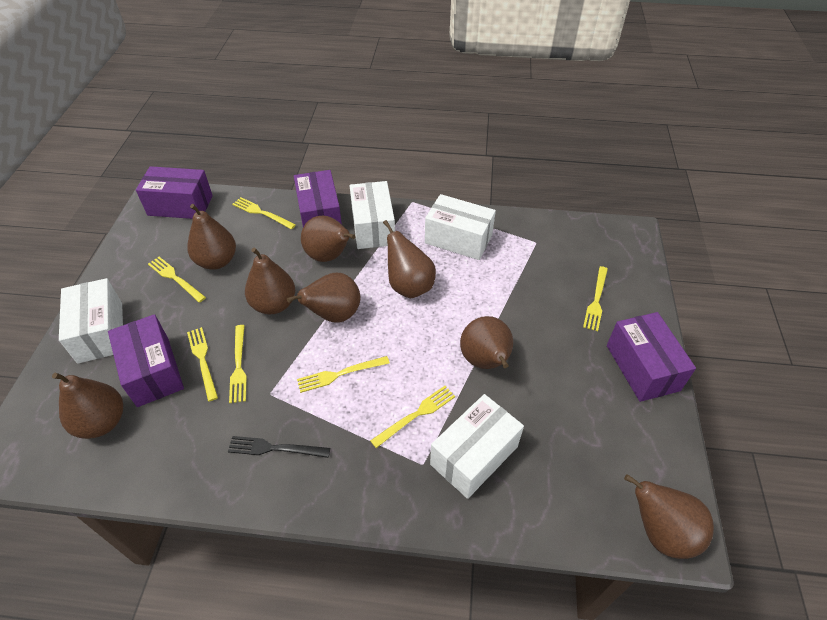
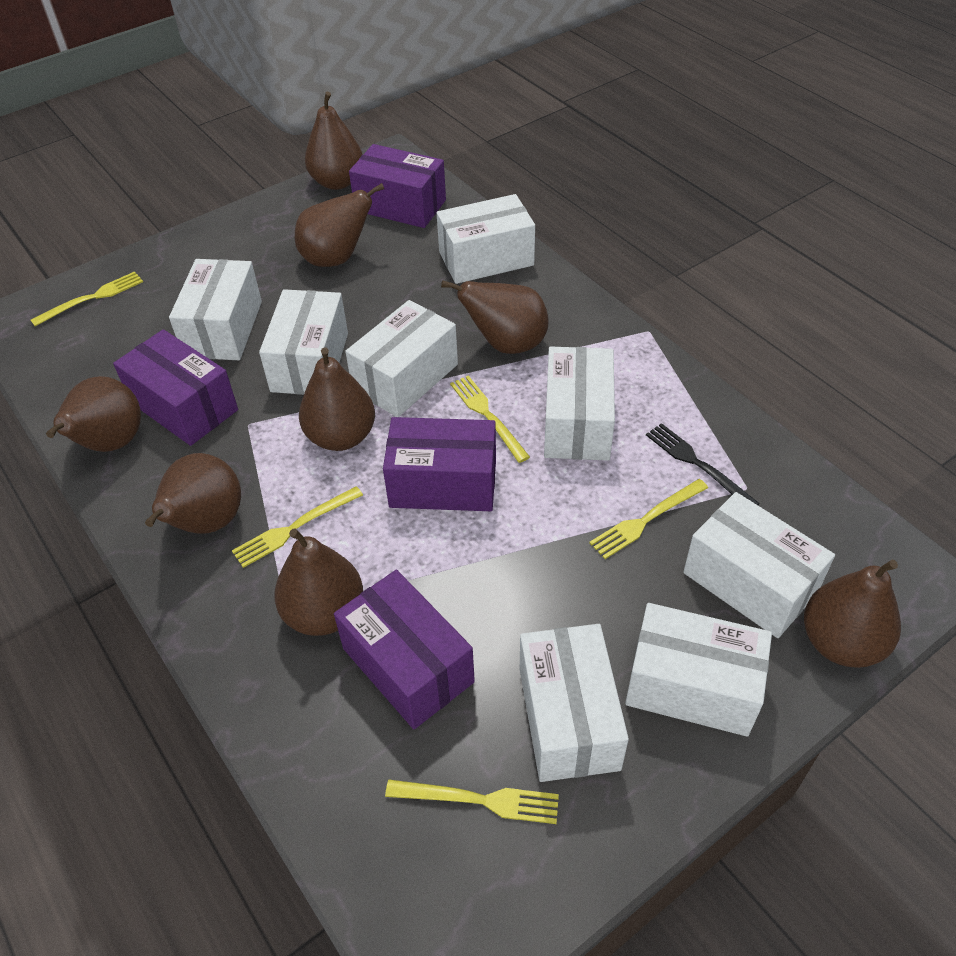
white box: 4 -> 8
yellow fork: 7 -> 5

